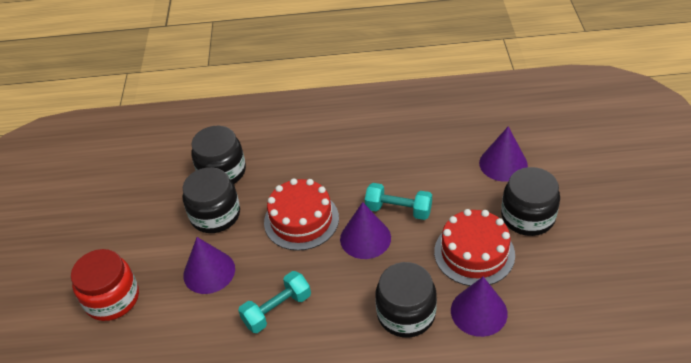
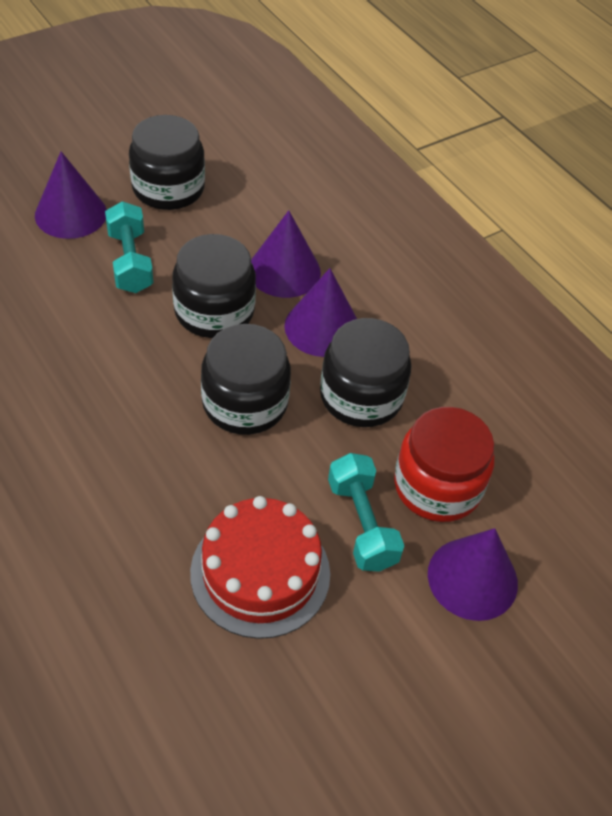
red cake: 2 -> 1

